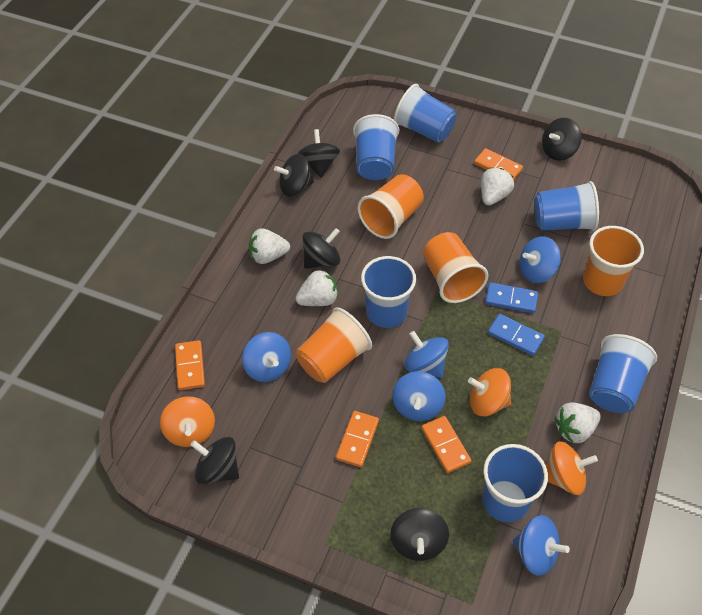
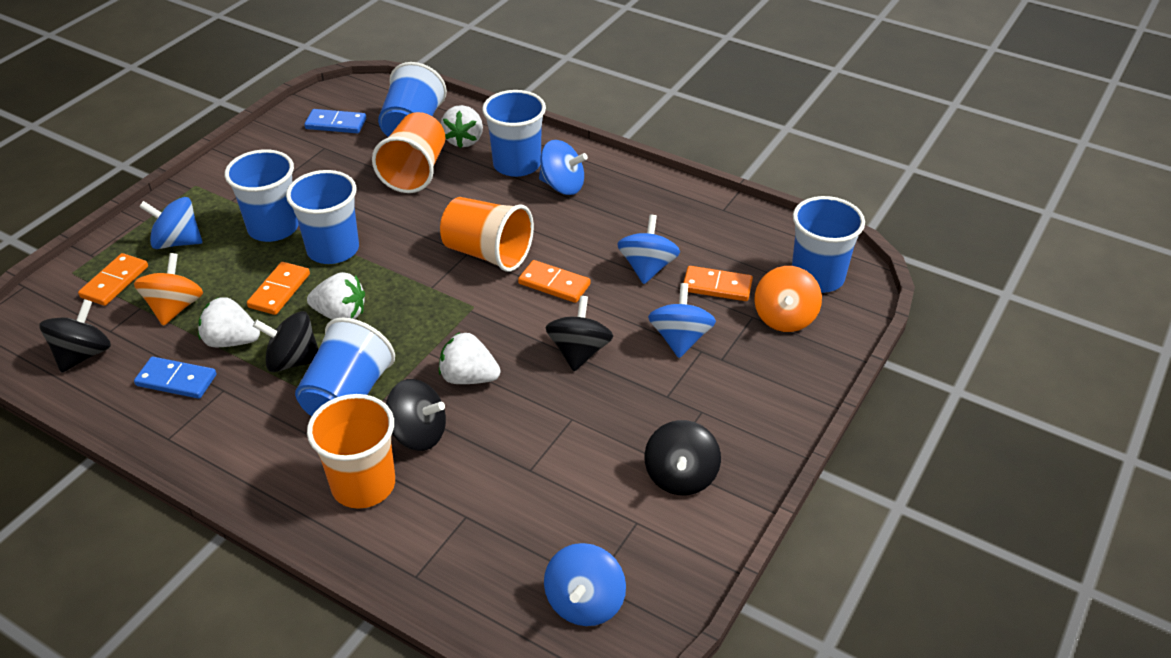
black spinning top: 6 -> 5
orange cup: 4 -> 3
orange spinning top: 3 -> 2

